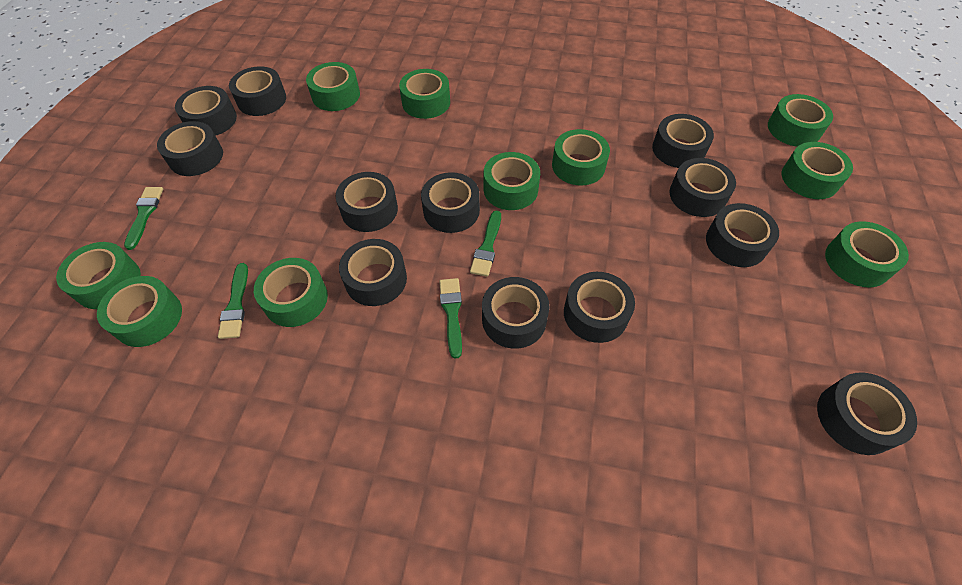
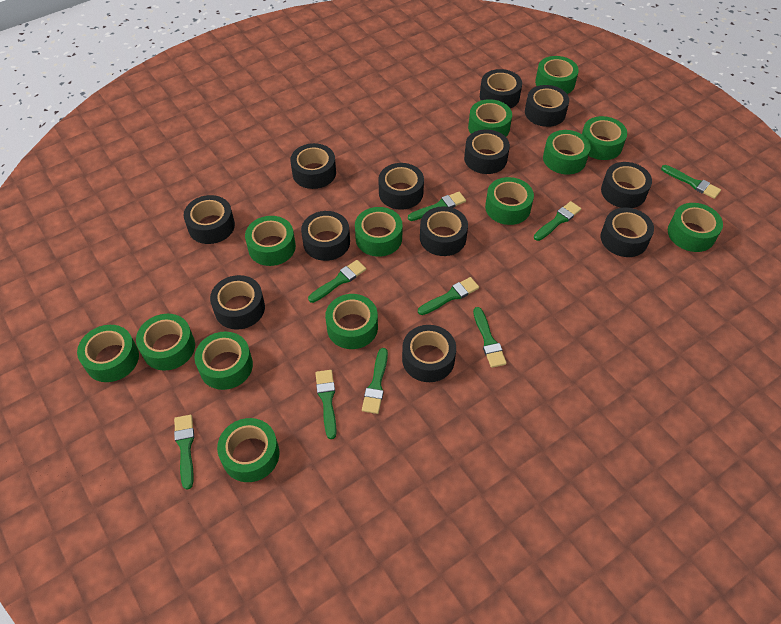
green brush: 4 -> 9
green tape: 10 -> 13

